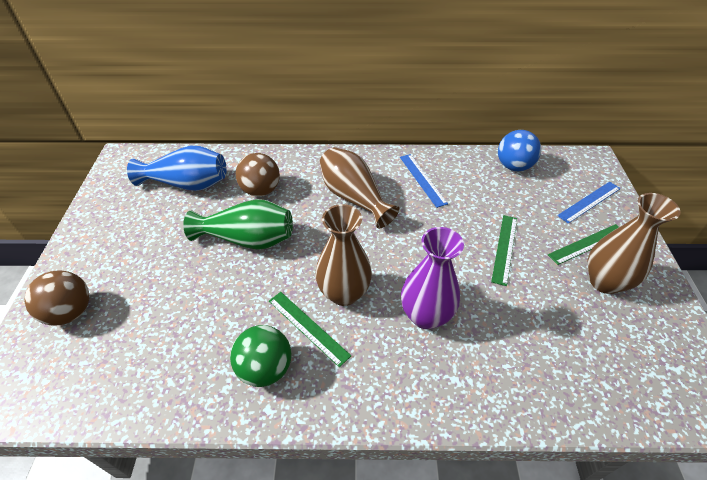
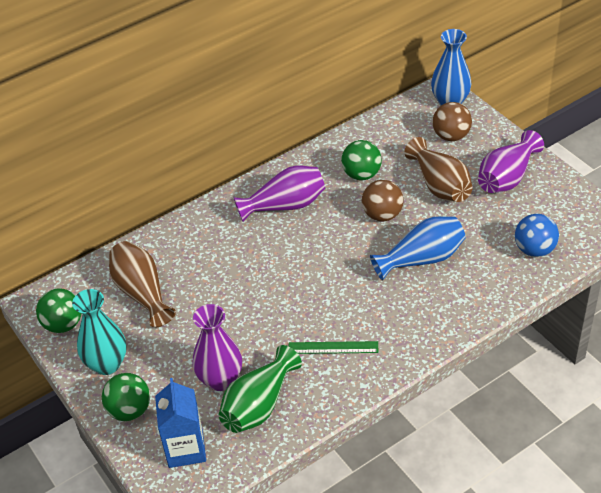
blue carton: 0 -> 1
blue ruler: 2 -> 0
blue vase: 1 -> 2
brown vase: 3 -> 2
green ball: 1 -> 3
green ruler: 3 -> 1
purple vase: 1 -> 3
turquoise vase: 0 -> 1

